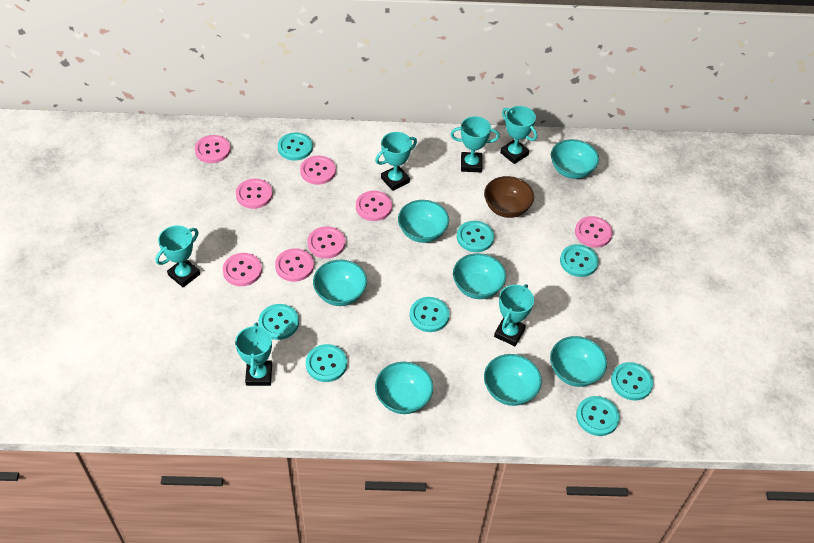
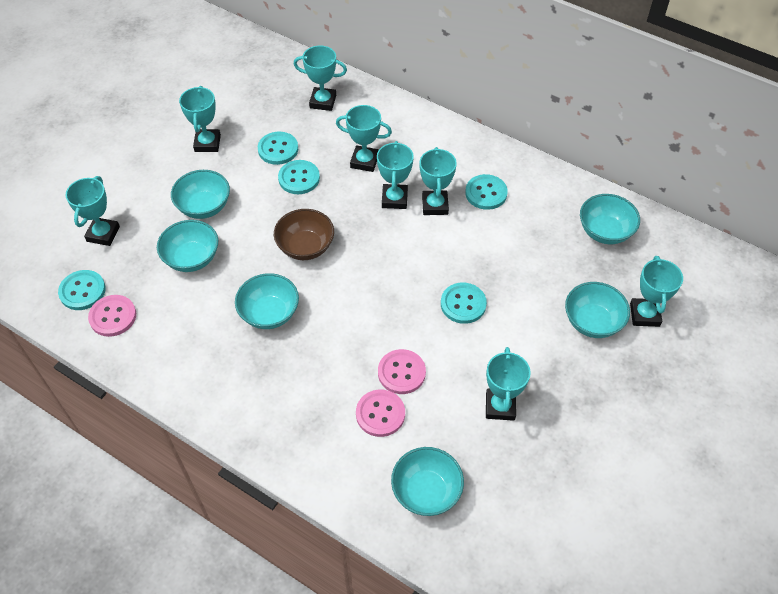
pink button: 8 -> 3
turquoise bowl: 7 -> 6
turquoise button: 8 -> 5
turquoise trophy: 6 -> 8

